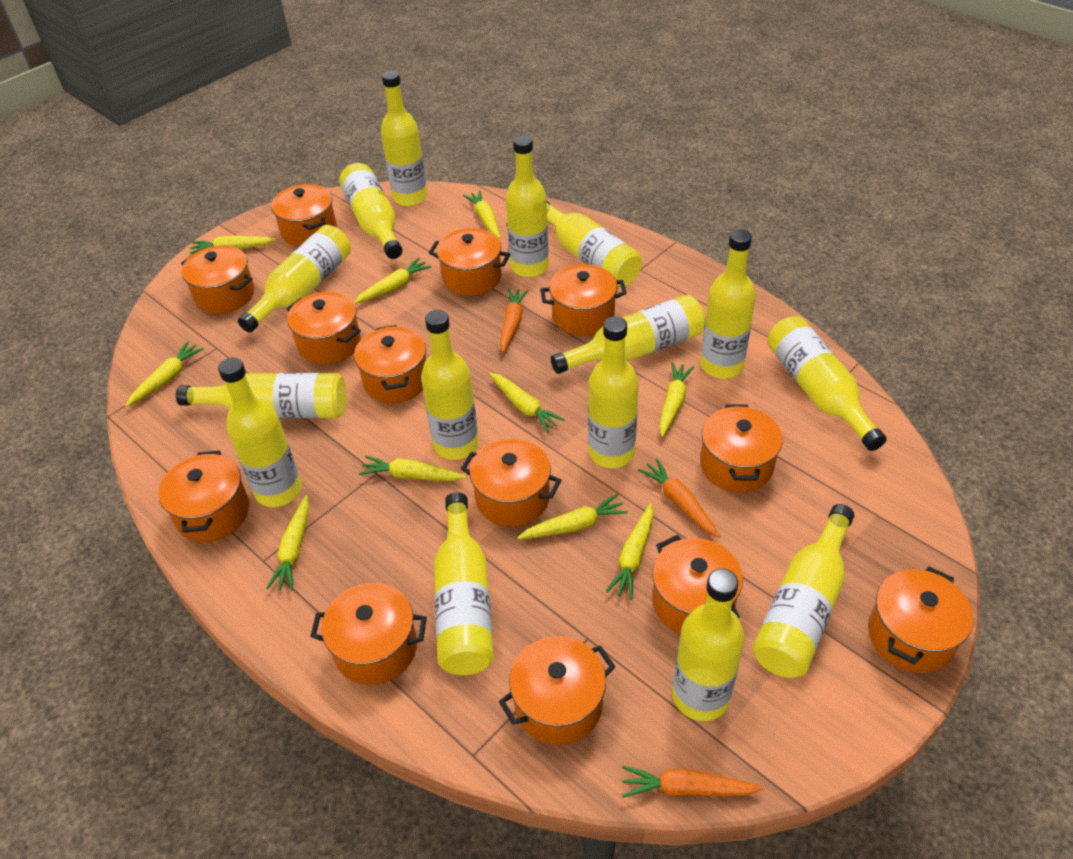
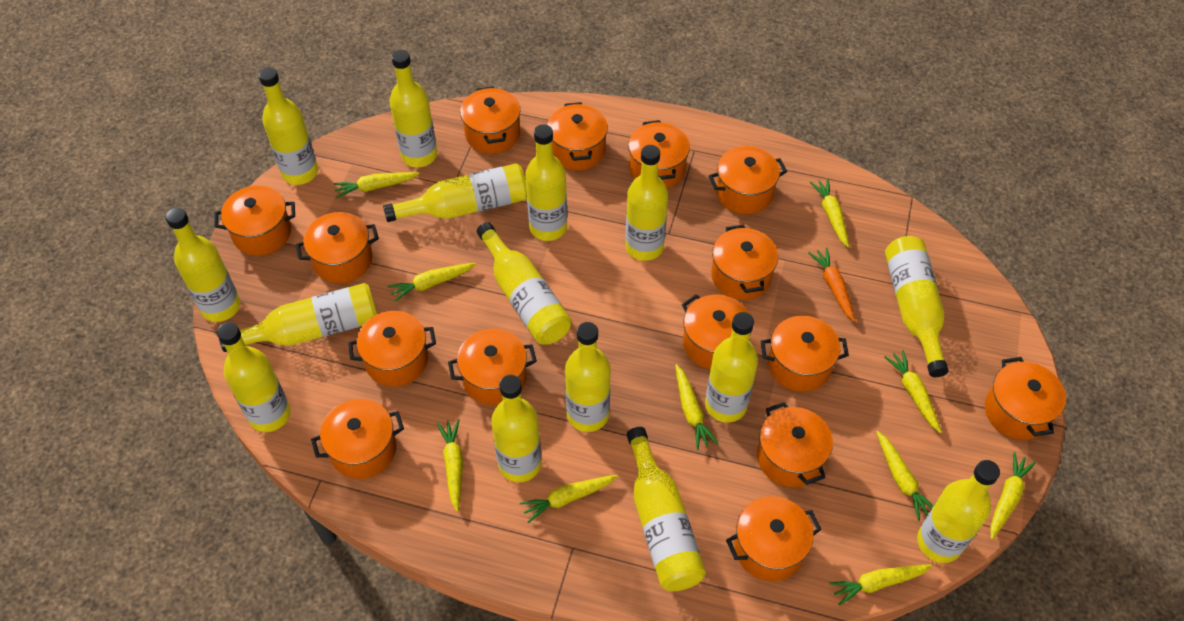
orange carrot: 3 -> 1
orange pot: 13 -> 15

